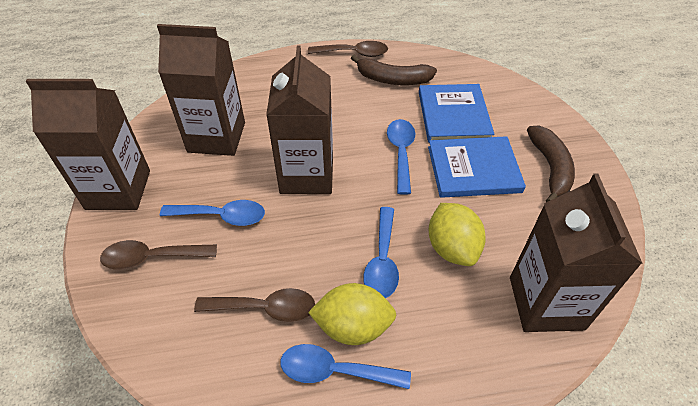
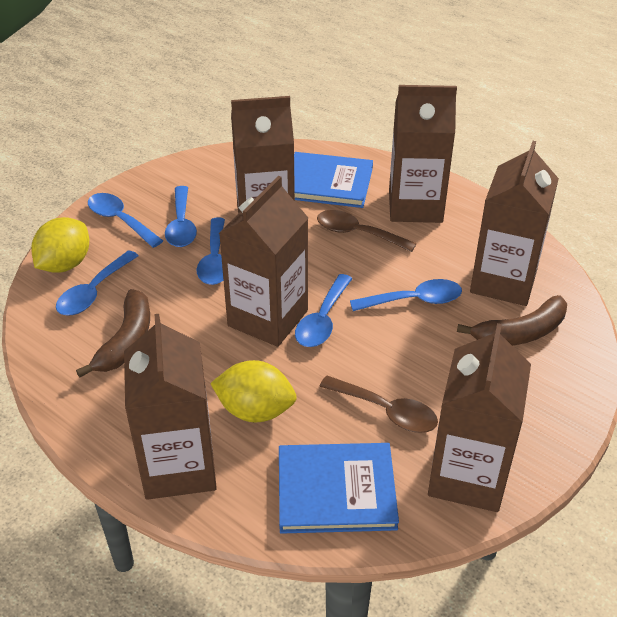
blue spoon: 4 -> 6
brown carton: 4 -> 6
brown spoon: 3 -> 2

